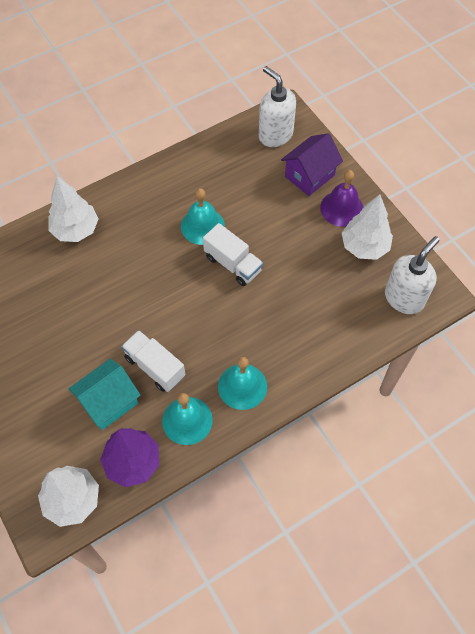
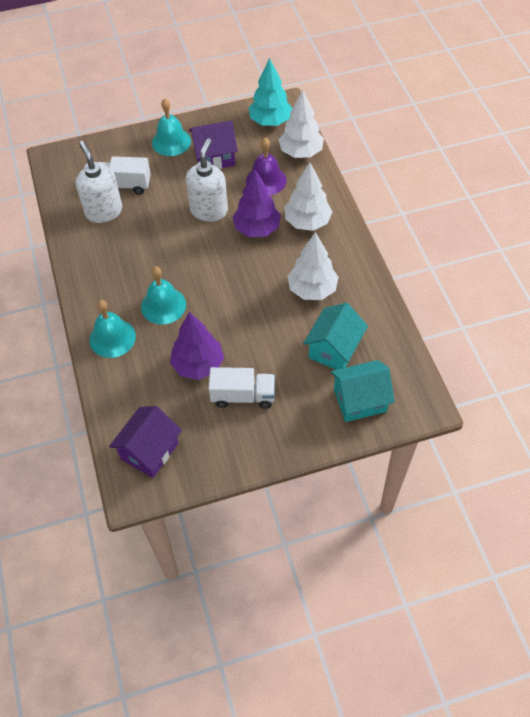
purple house: 1 -> 2
purple tree: 1 -> 2
turquoise house: 1 -> 2
turquoise tree: 0 -> 1

